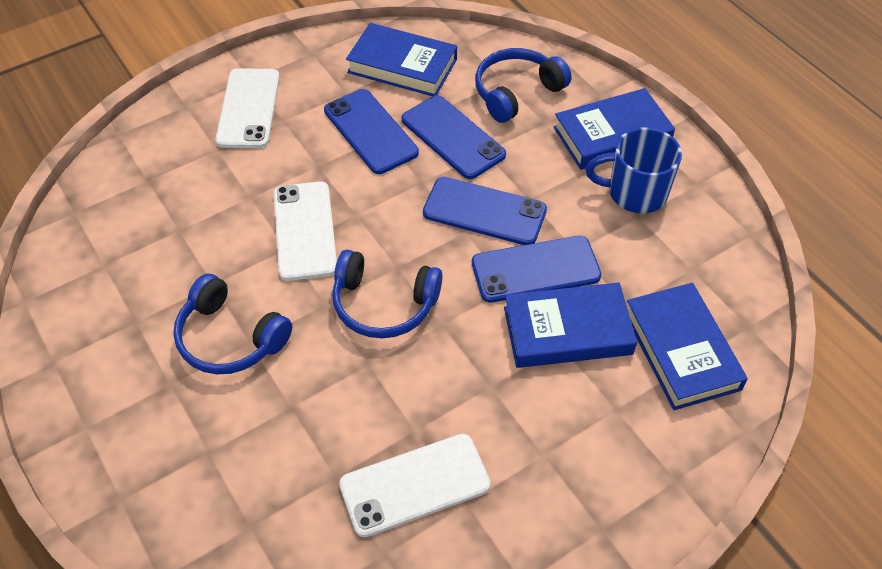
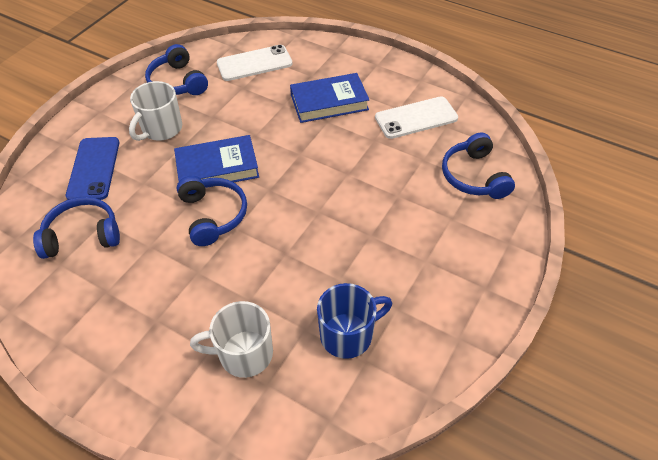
blue book: 4 -> 2
blue headphones: 3 -> 4
blue phone: 4 -> 1
white mug: 0 -> 2
white phone: 3 -> 2

